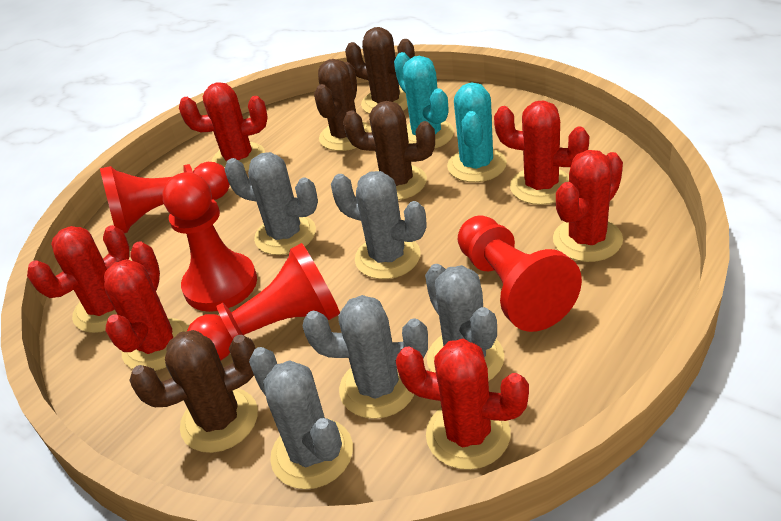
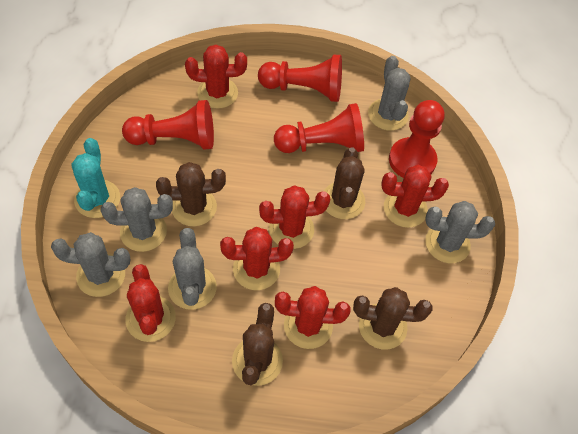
turquoise cactus: 2 -> 1

